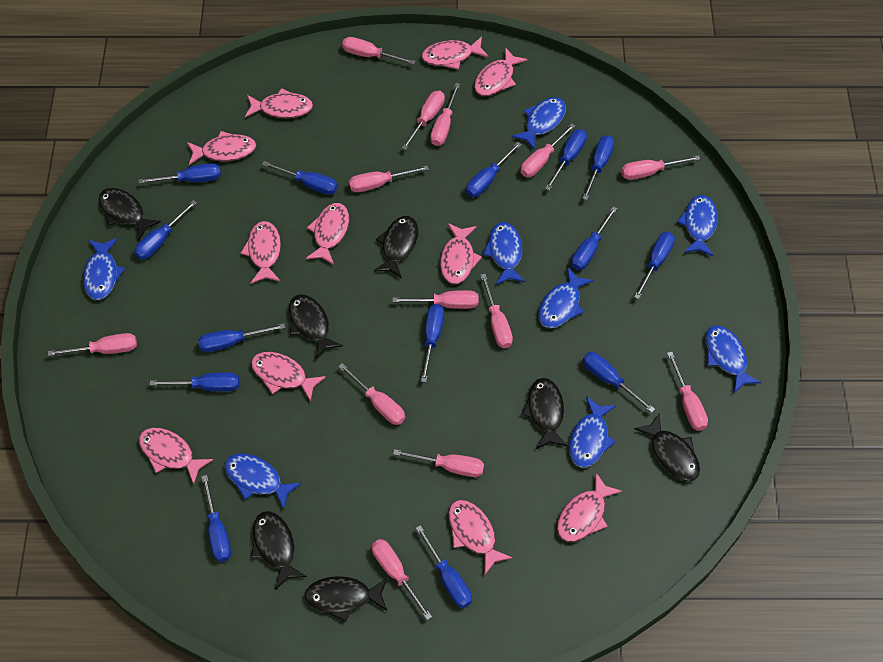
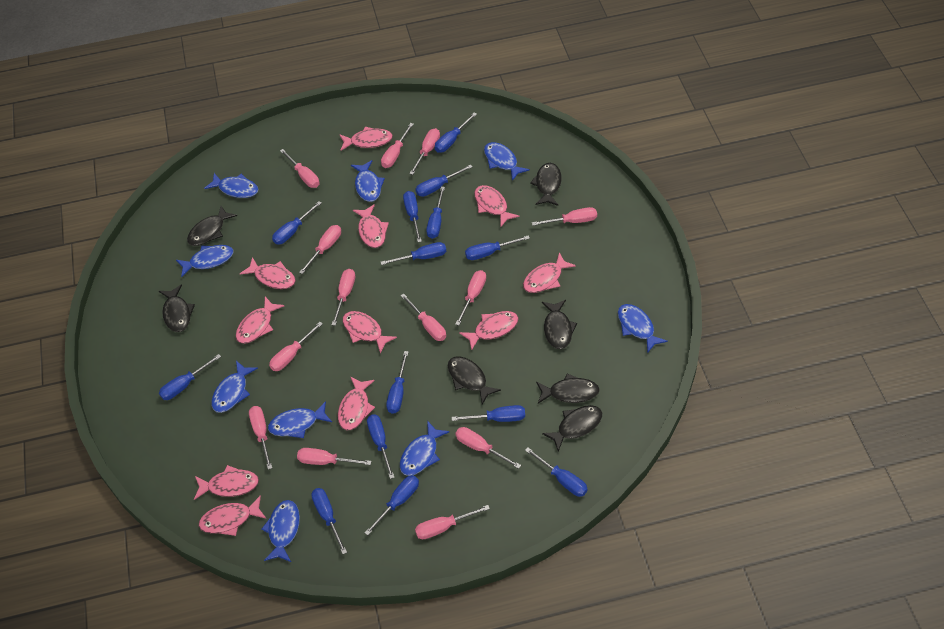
blue fish: 8 -> 9

